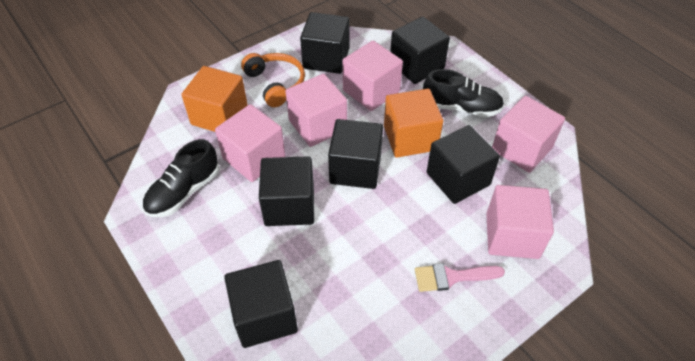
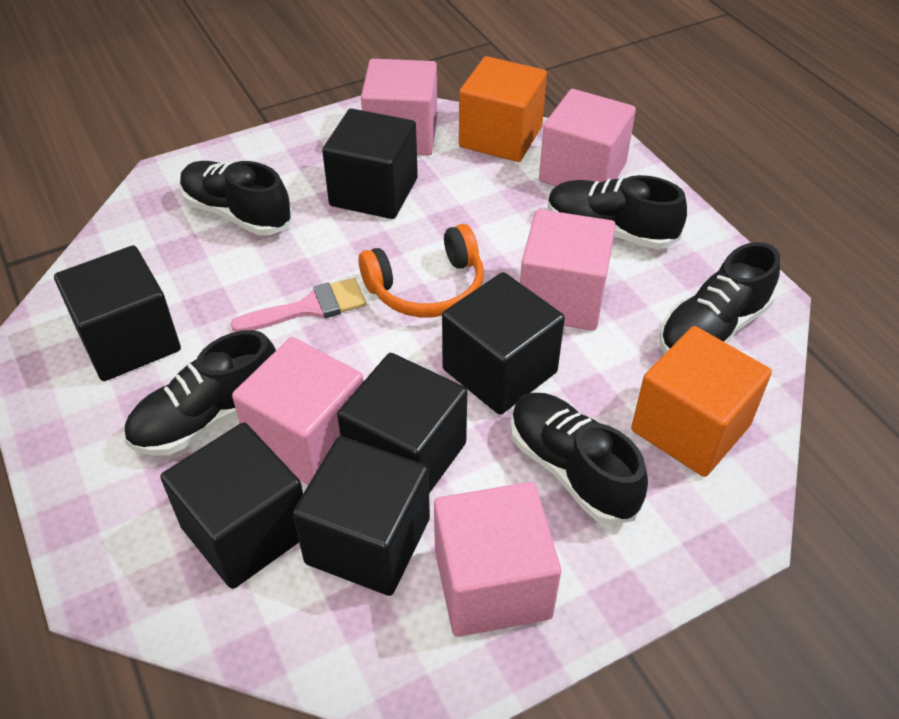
black shoe: 2 -> 5

